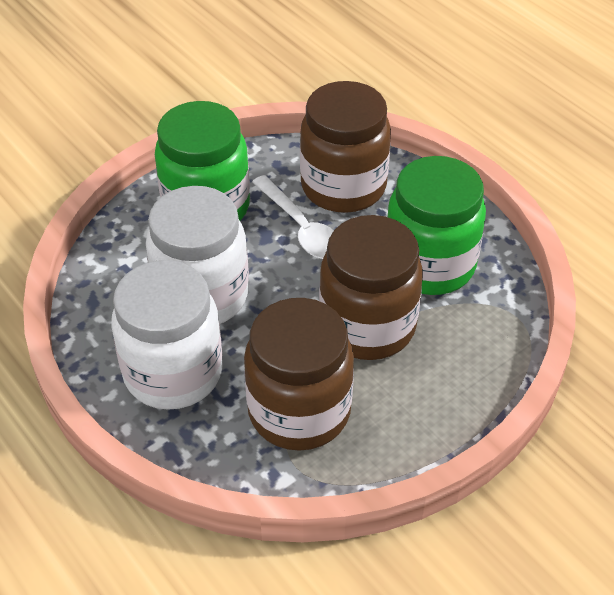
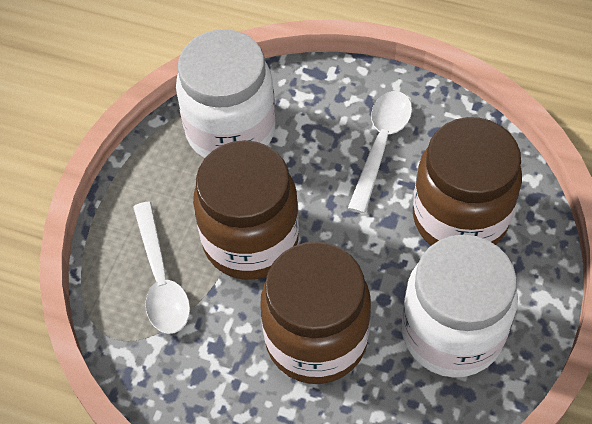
green jar: 2 -> 0
white spoon: 1 -> 2

